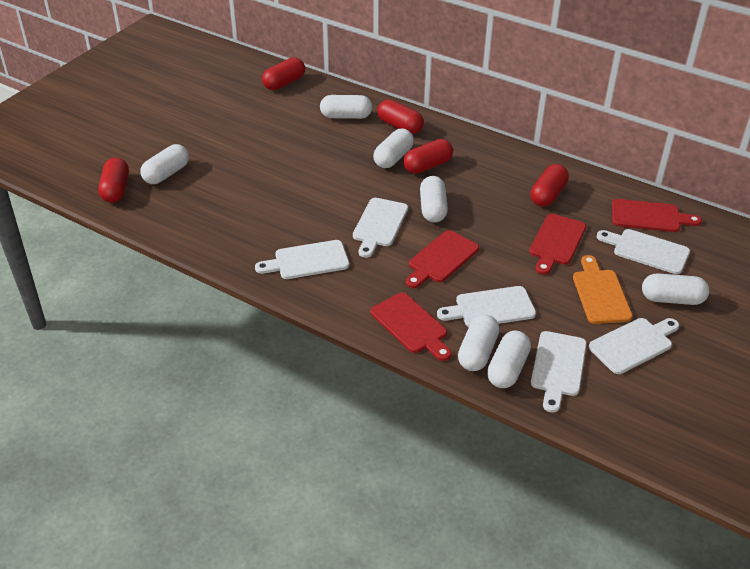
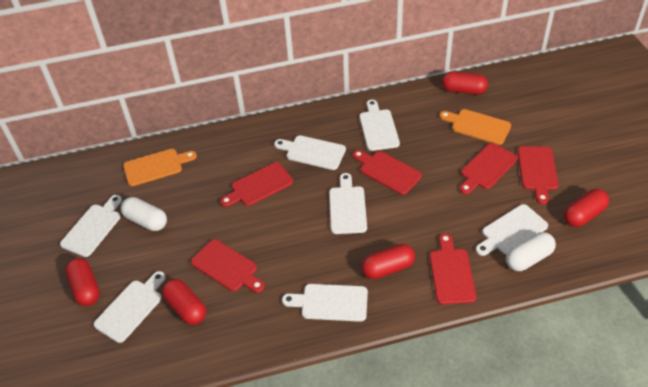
orange cutting board: 1 -> 2
red cutting board: 4 -> 6
white capsule: 7 -> 2
white cutting board: 6 -> 7

